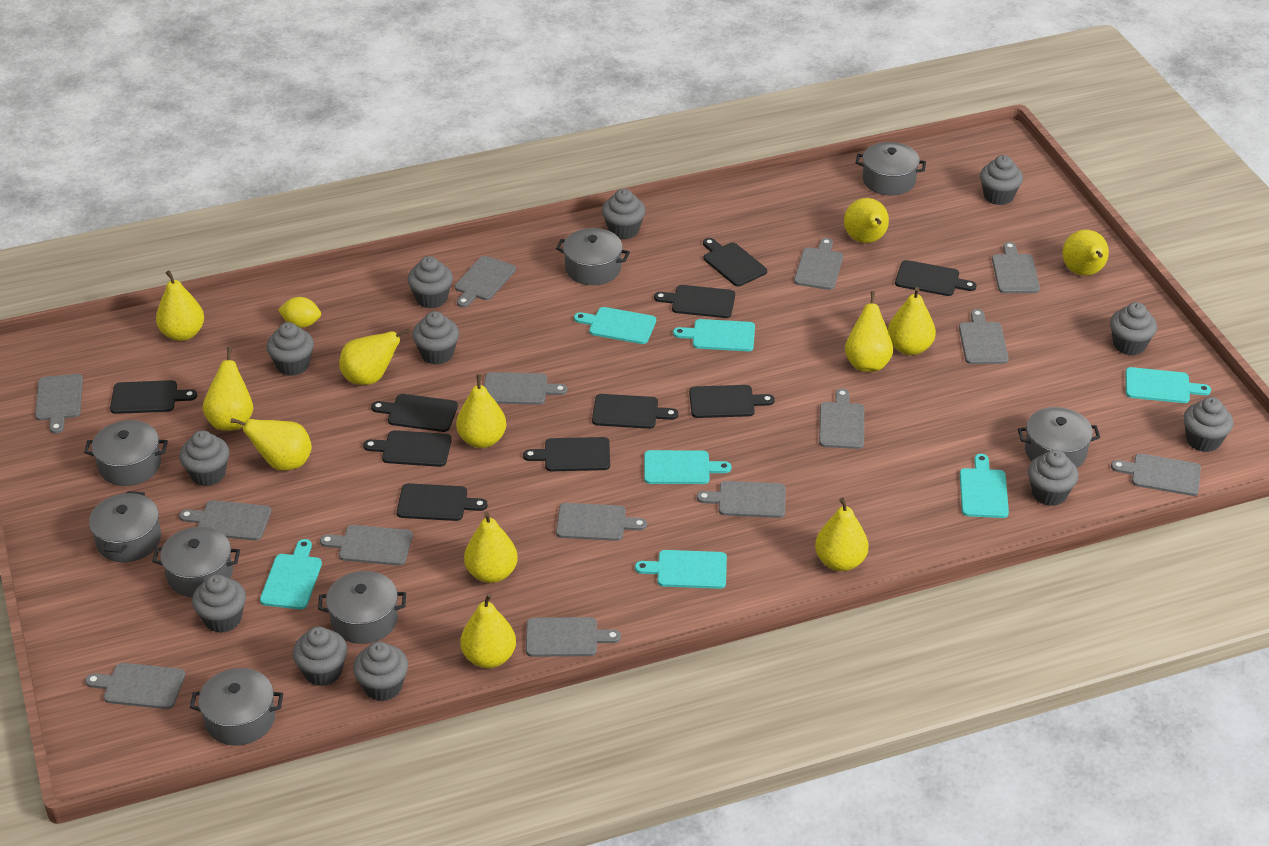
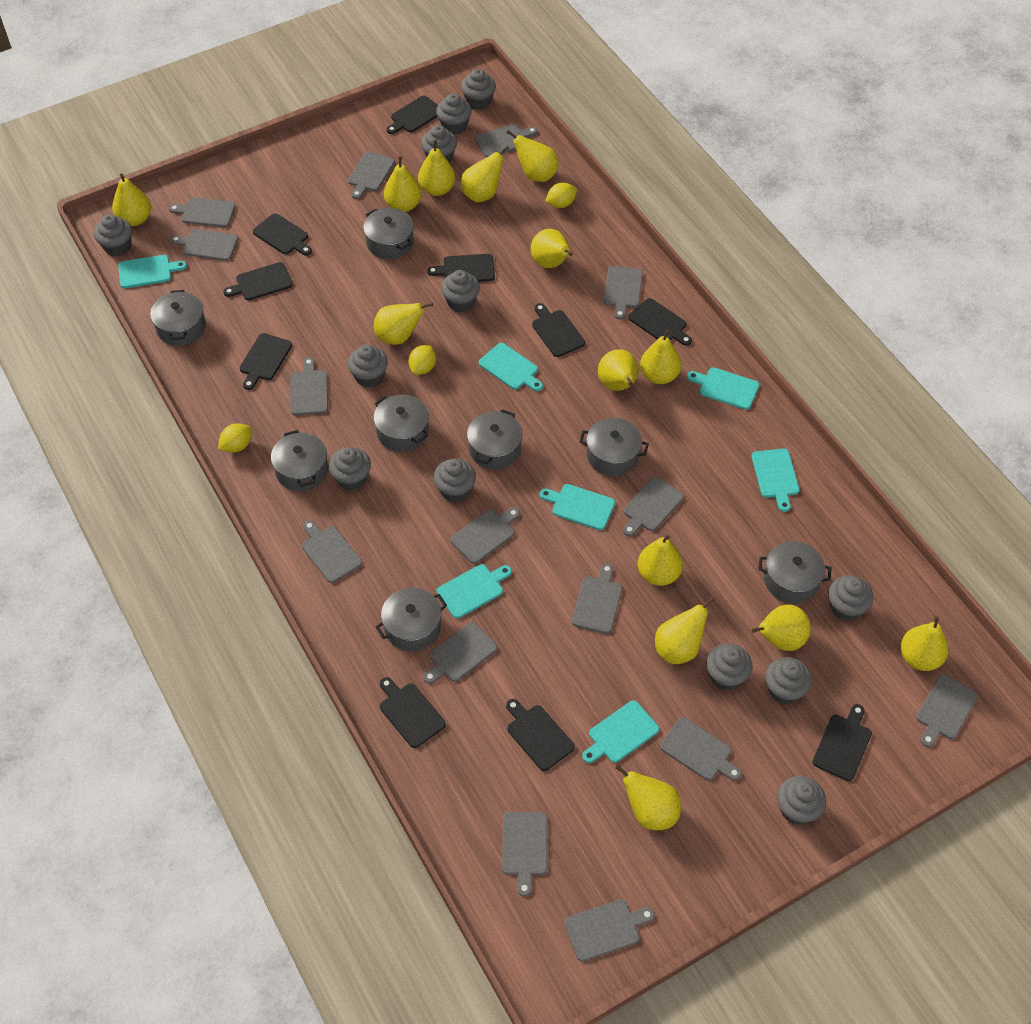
grey cutting board: 14 -> 15
yellow lemon: 1 -> 3
yellow pear: 12 -> 14

